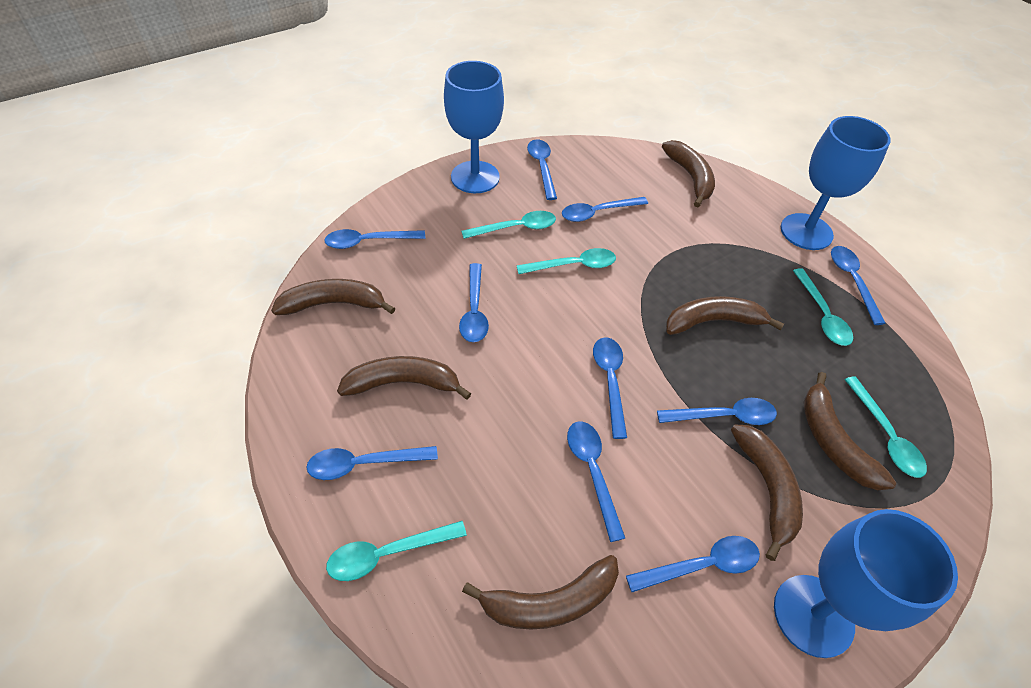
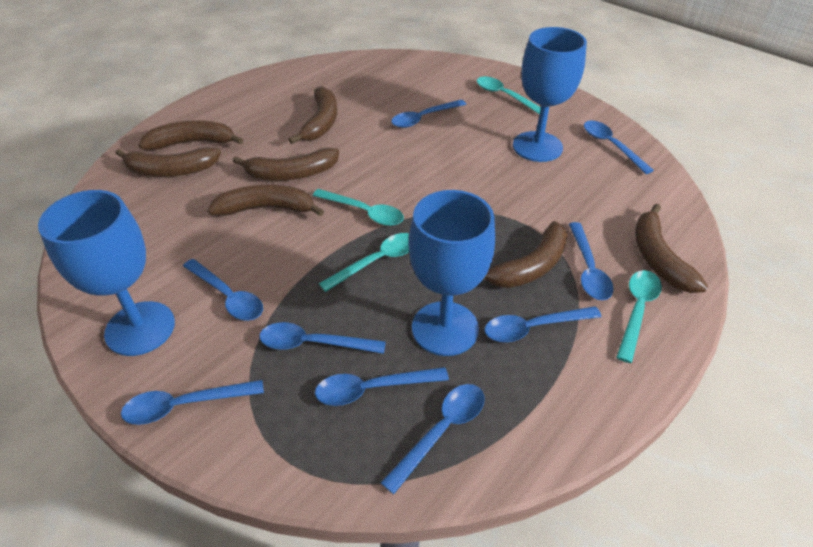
blue spoon: 10 -> 9
turquoise spoon: 5 -> 4

